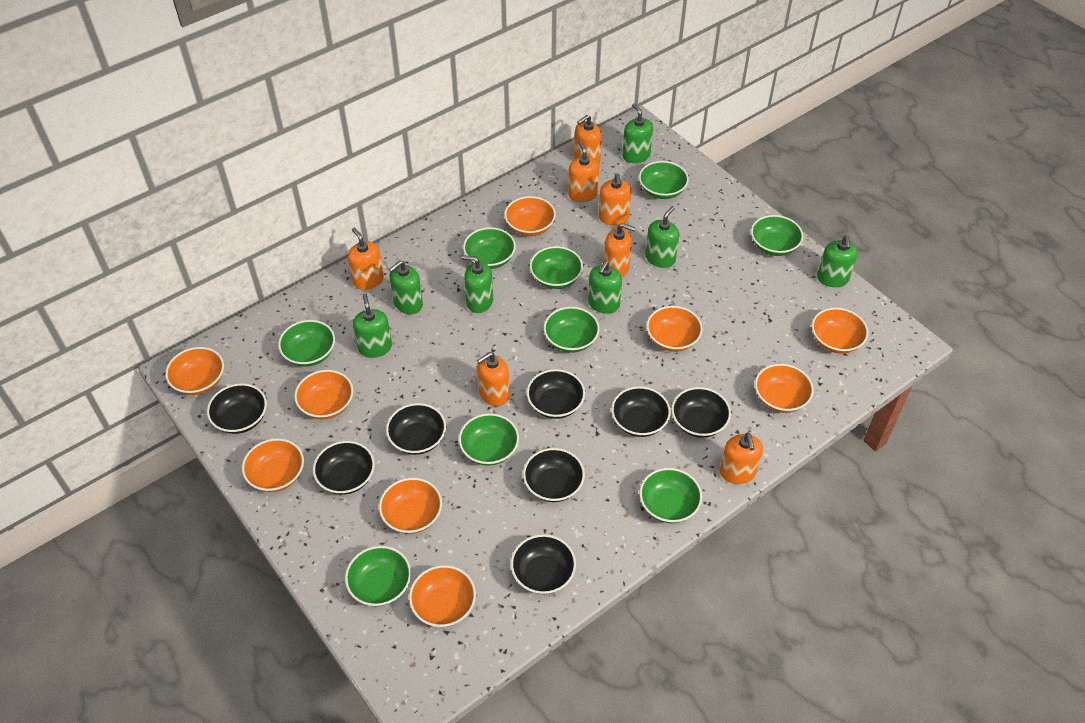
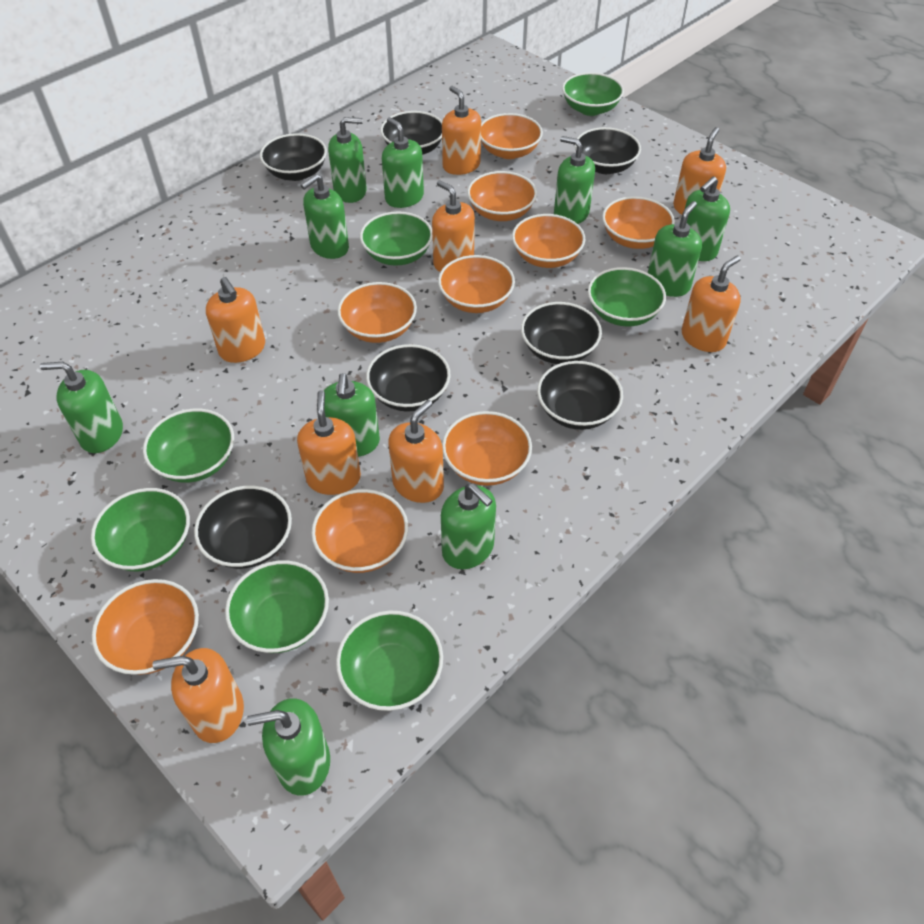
black bowl: 8 -> 7
green bowl: 9 -> 7
green soap dispenser: 7 -> 10
orange soap dispenser: 7 -> 8

